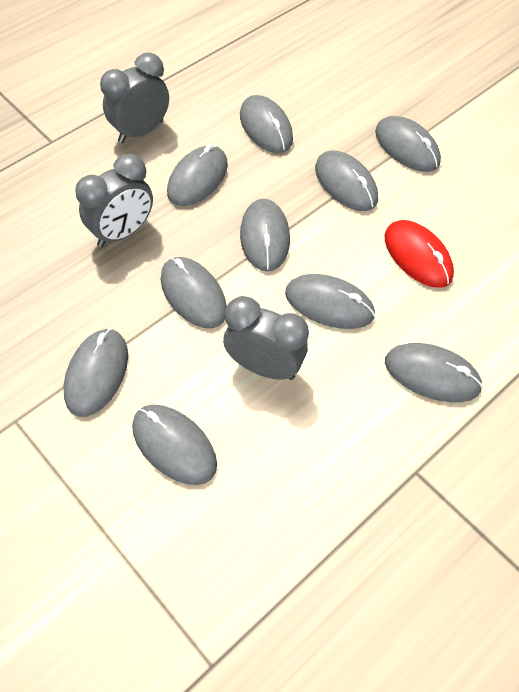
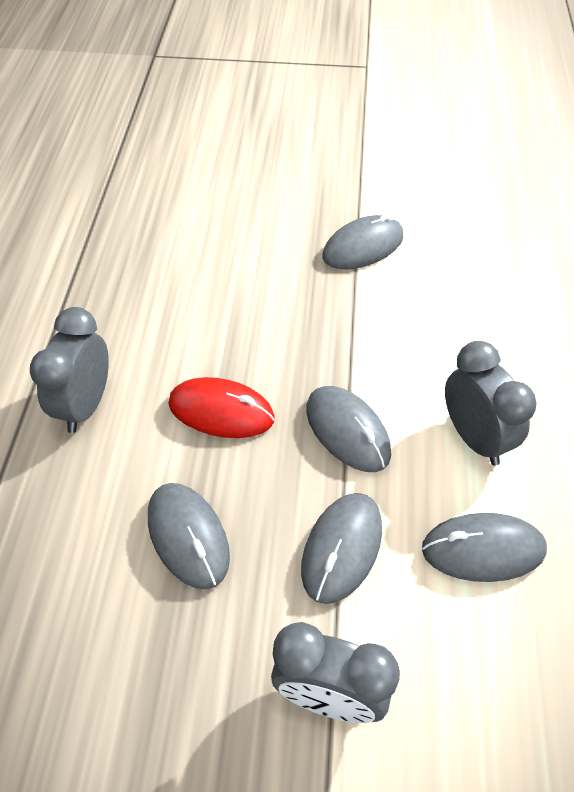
grey mouse: 10 -> 5

